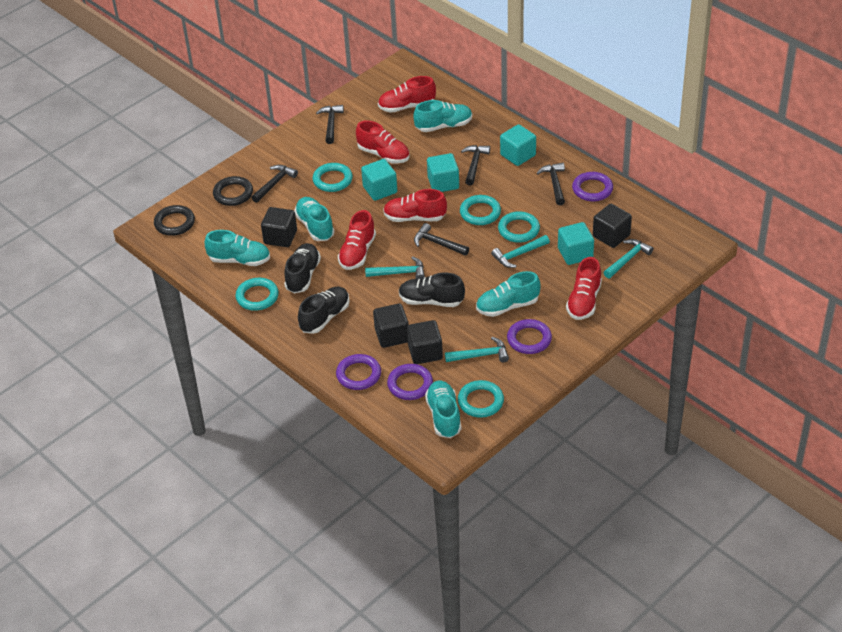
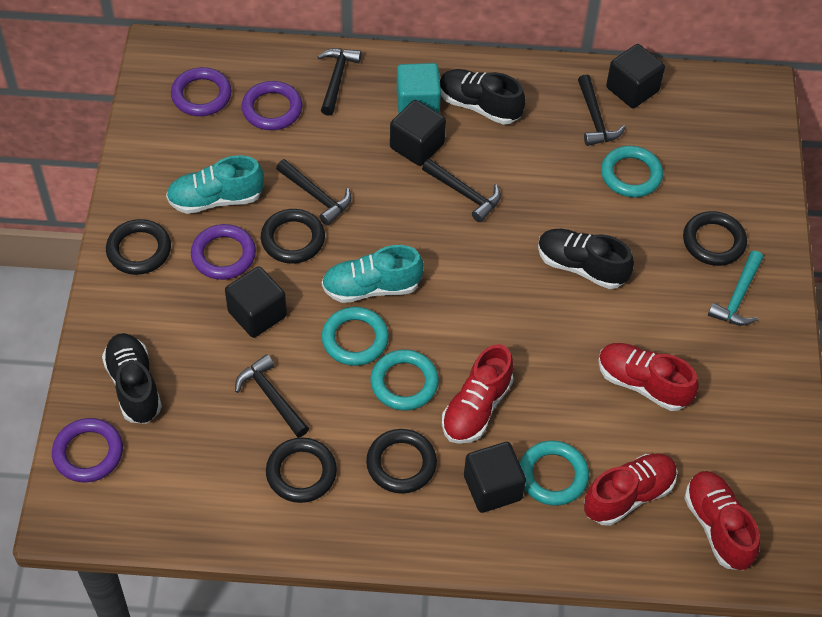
black ring: 2 -> 5
red shoe: 5 -> 4
turquoise cube: 4 -> 1
turquoise hammer: 4 -> 1
turquoise ring: 5 -> 4
turquoise shoe: 5 -> 2

